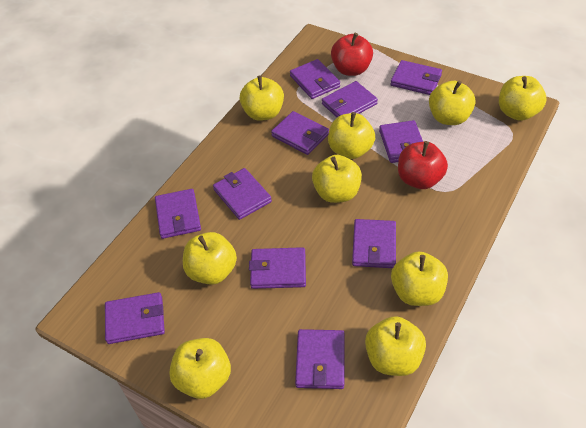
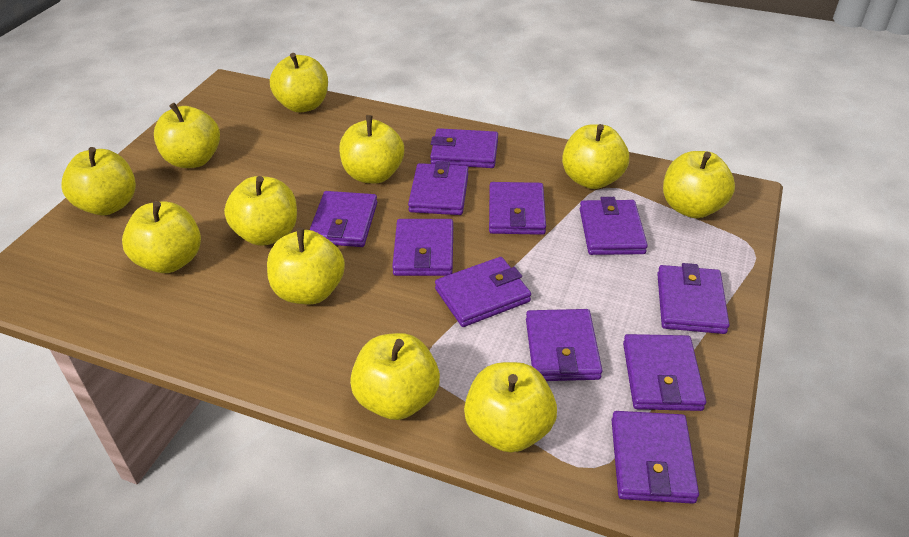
red apple: 2 -> 0
yellow apple: 9 -> 11

